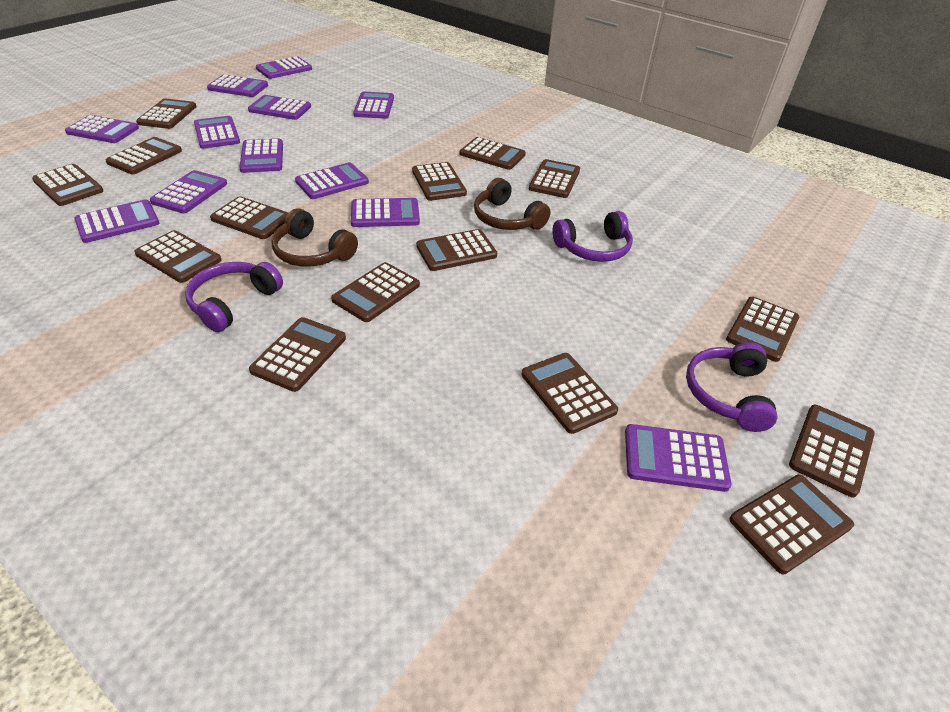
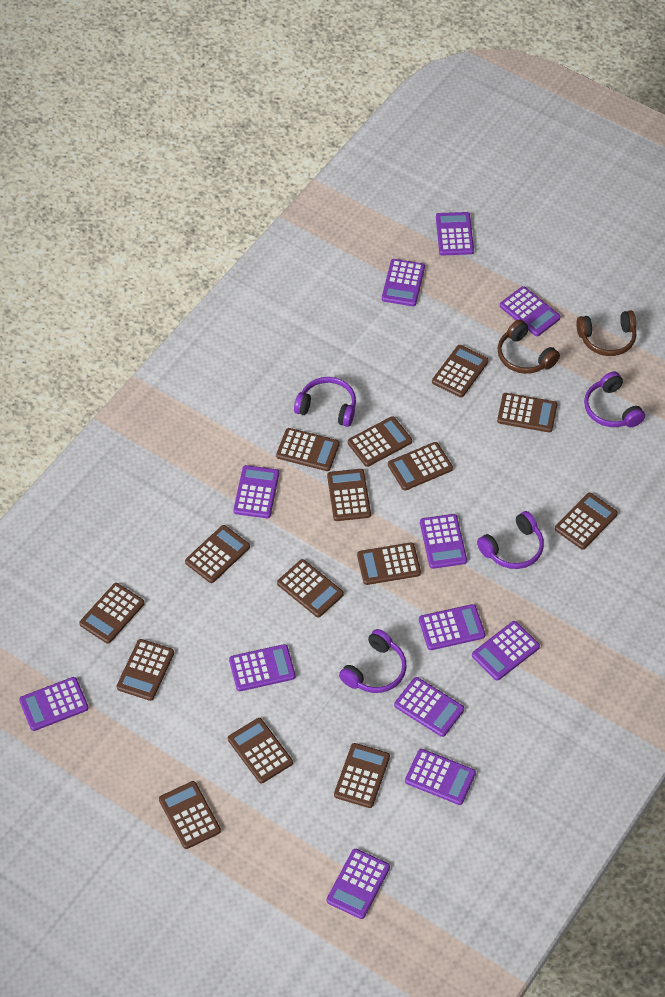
purple headphones: 3 -> 4

